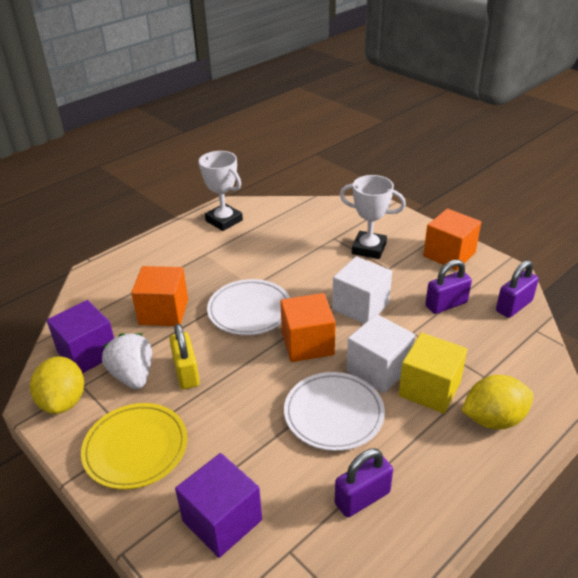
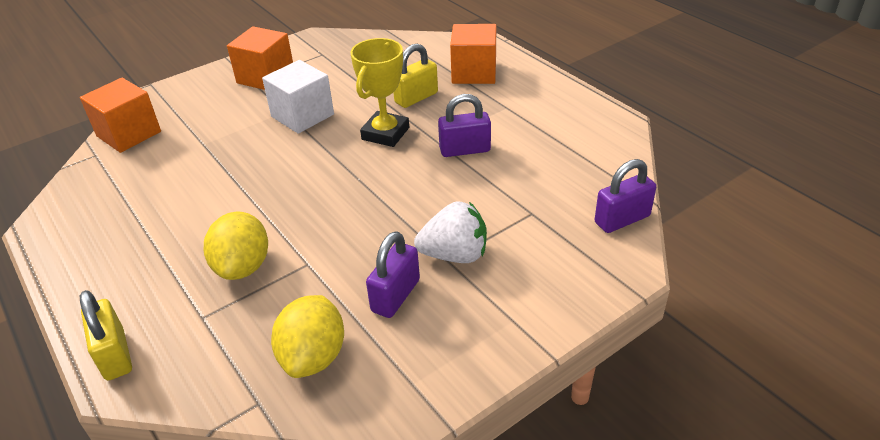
purple cube: 2 -> 0
white cube: 2 -> 1
white plate: 2 -> 0
white trophy: 2 -> 0
yellow cube: 1 -> 0
yellow padlock: 1 -> 2
yellow plate: 1 -> 0
yellow trophy: 0 -> 1

